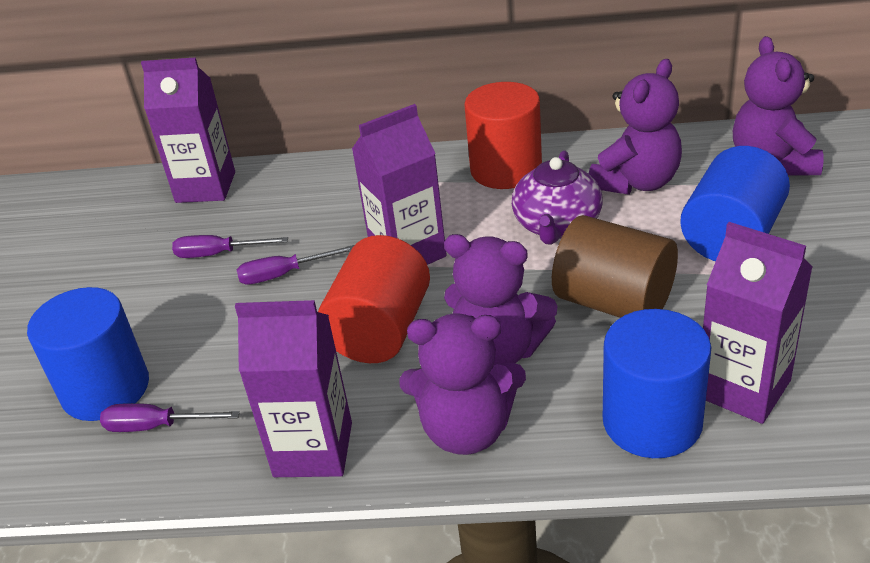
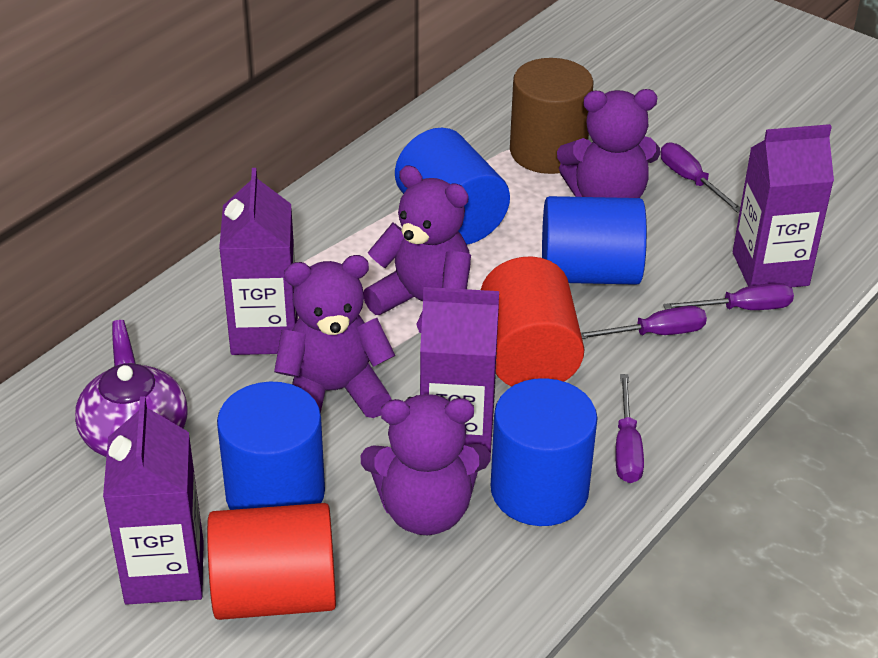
blue cylinder: 3 -> 4
purple screwdriver: 3 -> 4

